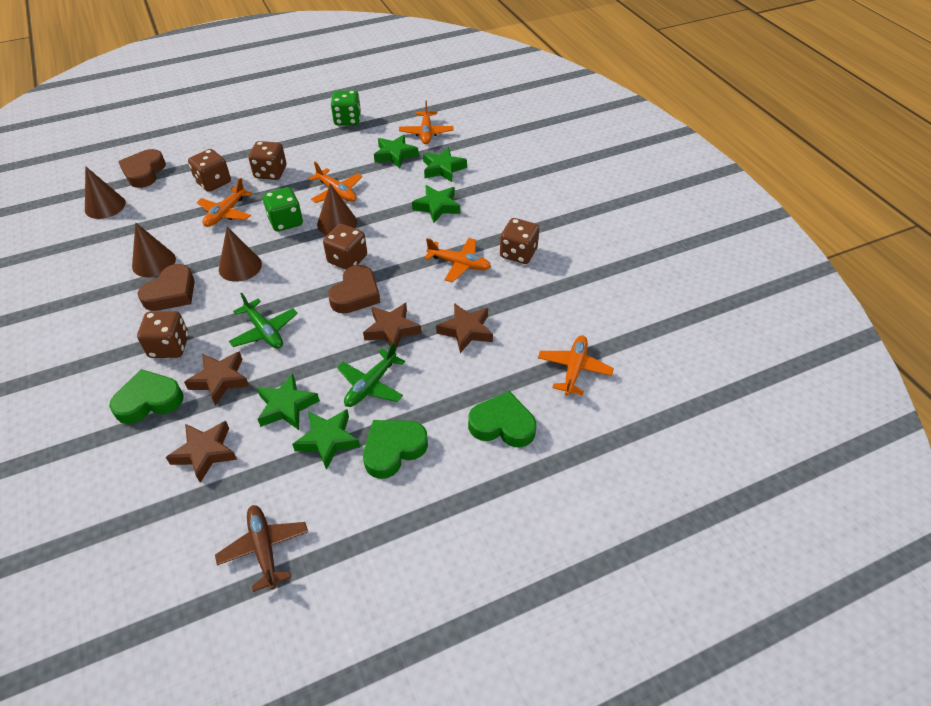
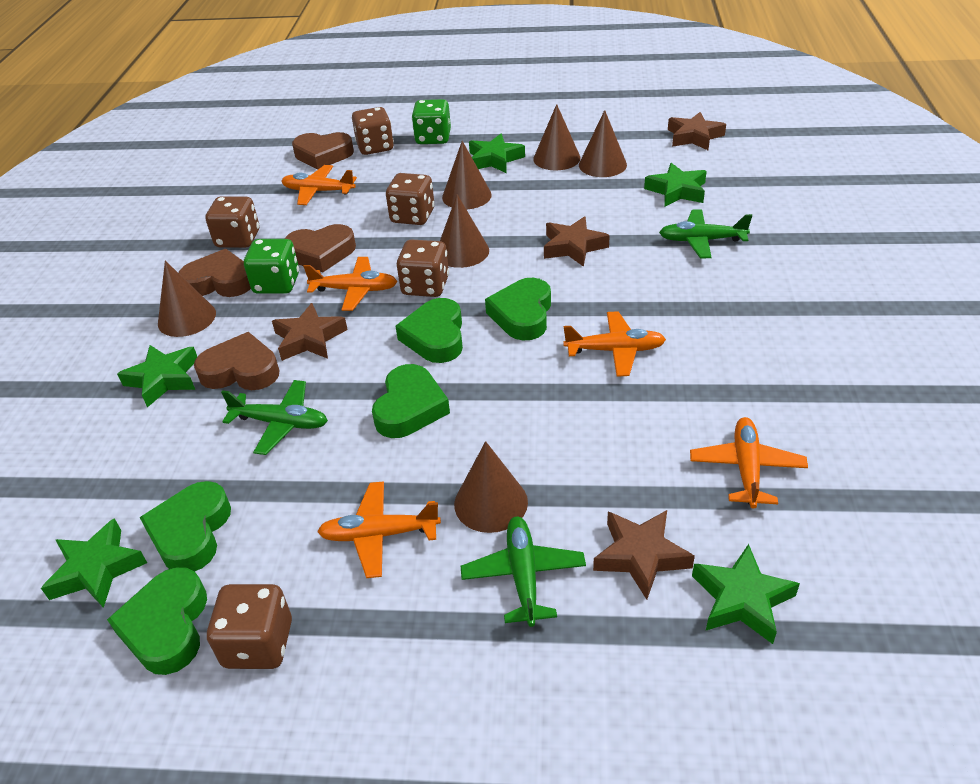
brown cone: 4 -> 6
brown heart: 3 -> 4
brown plane: 1 -> 0
green heart: 3 -> 5
green plane: 2 -> 3

